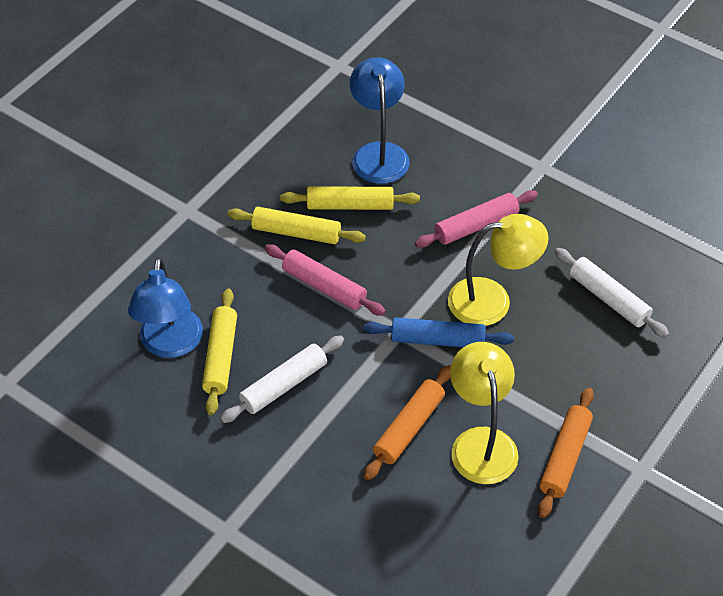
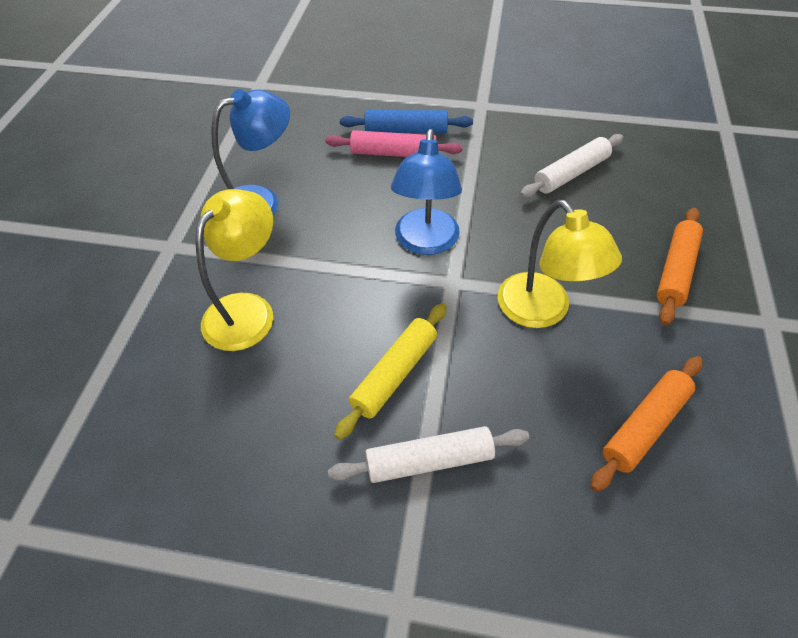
pink rolling pin: 2 -> 1
yellow rolling pin: 3 -> 1

